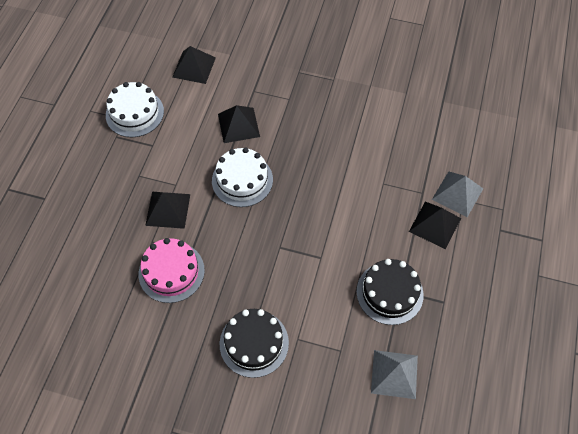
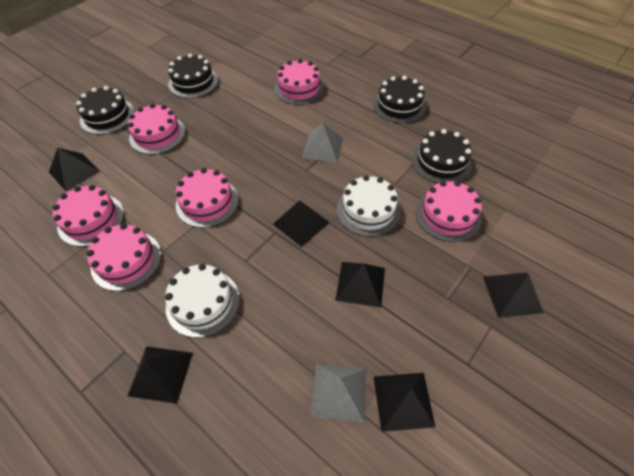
black cake: 2 -> 4
black pyramid: 4 -> 6
pink cake: 1 -> 6

